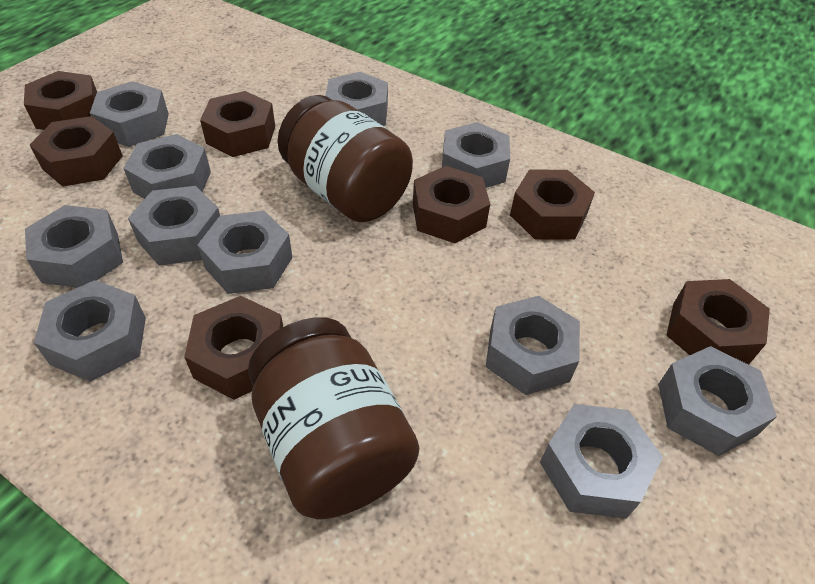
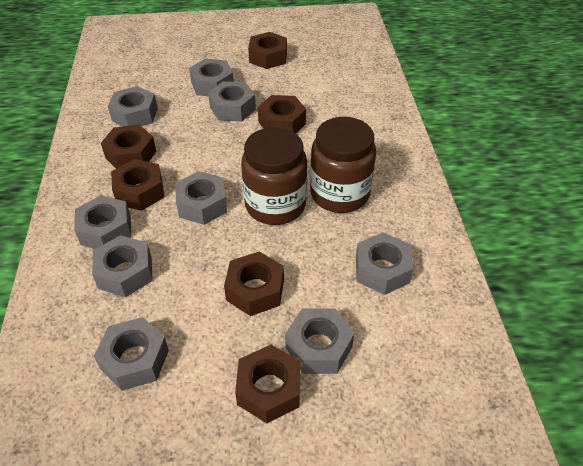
brown nut: 7 -> 6
grey nut: 11 -> 9

